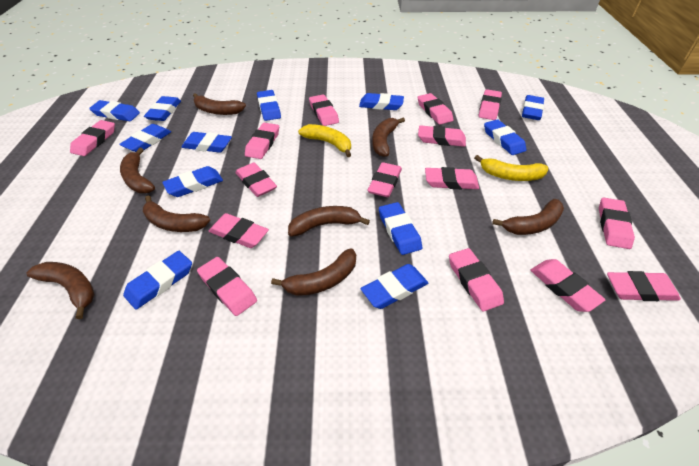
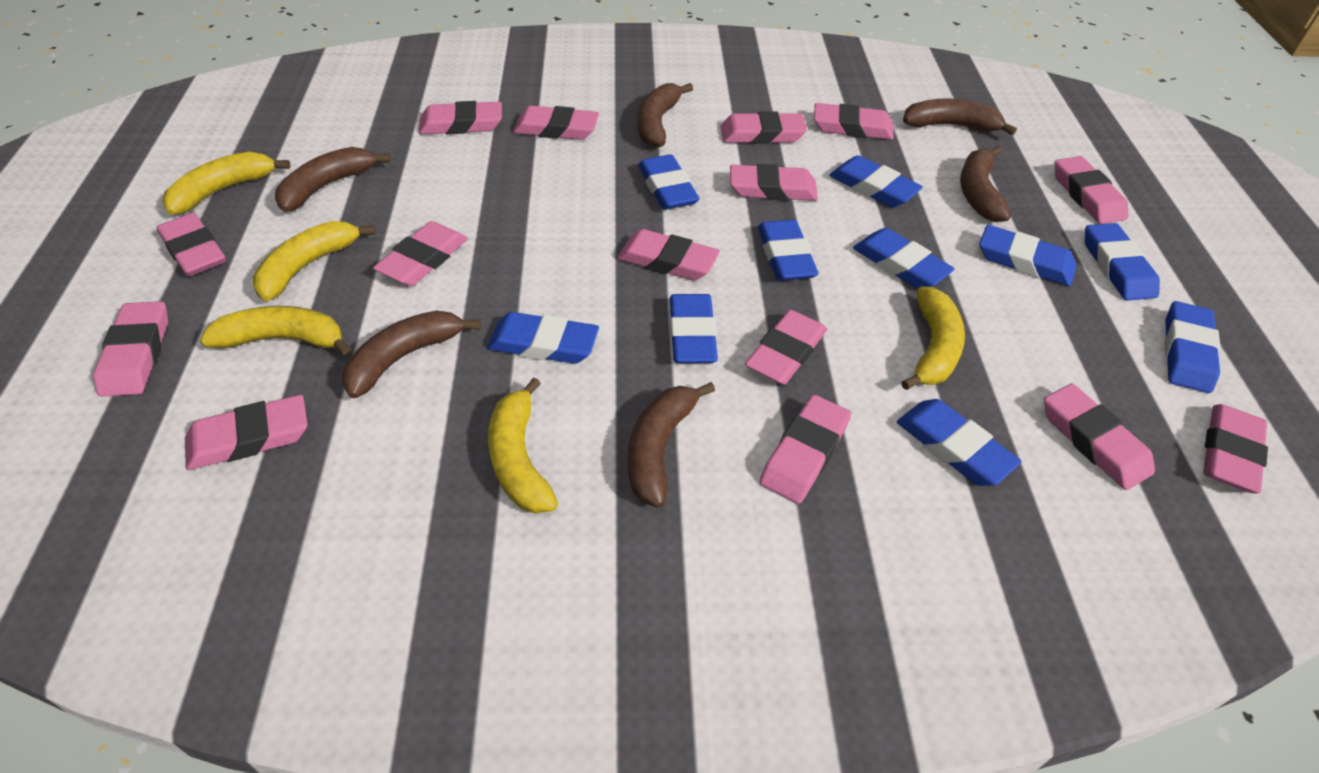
blue eraser: 12 -> 10
brown banana: 8 -> 6
yellow banana: 2 -> 5

